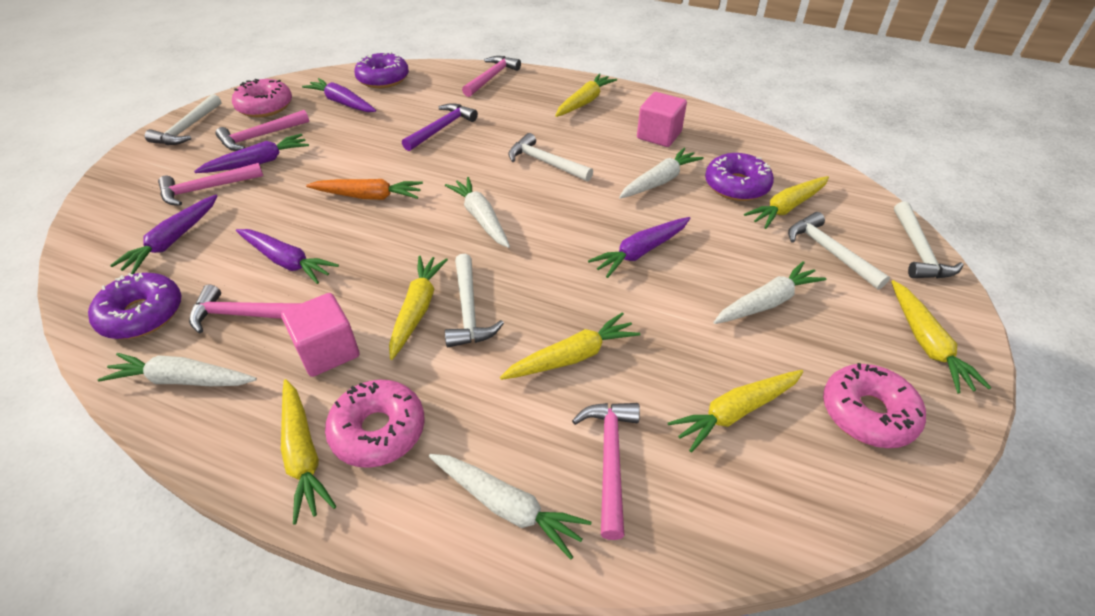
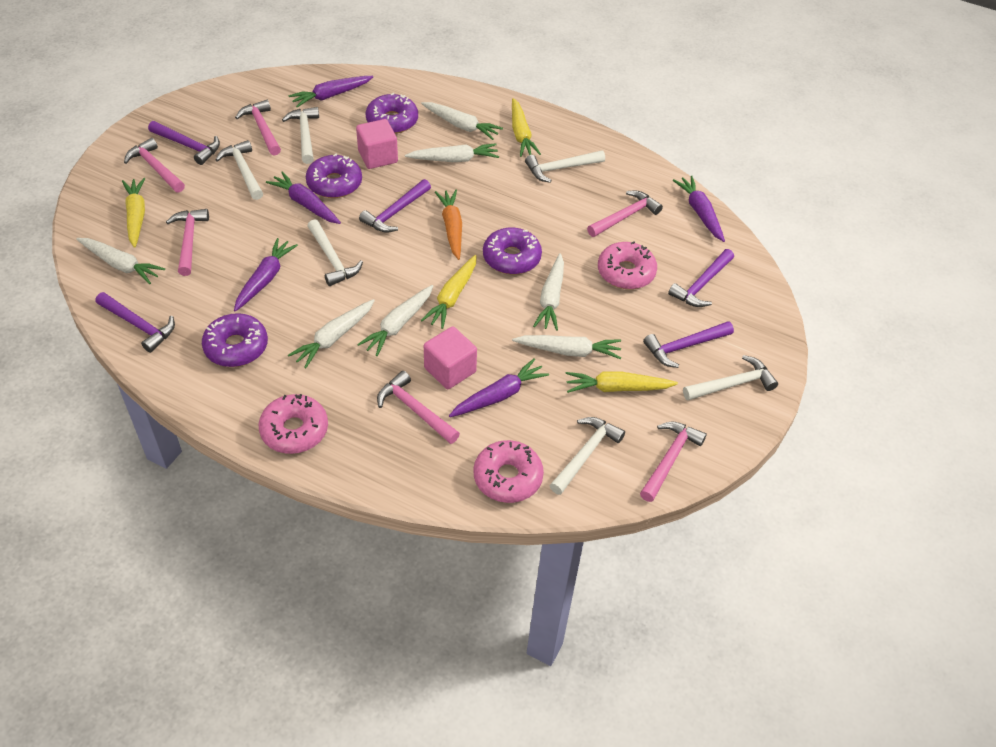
pink hammer: 5 -> 6
purple donut: 3 -> 4
purple hammer: 1 -> 5
white carrot: 5 -> 7
white hammer: 5 -> 6
yellow carrot: 7 -> 4

